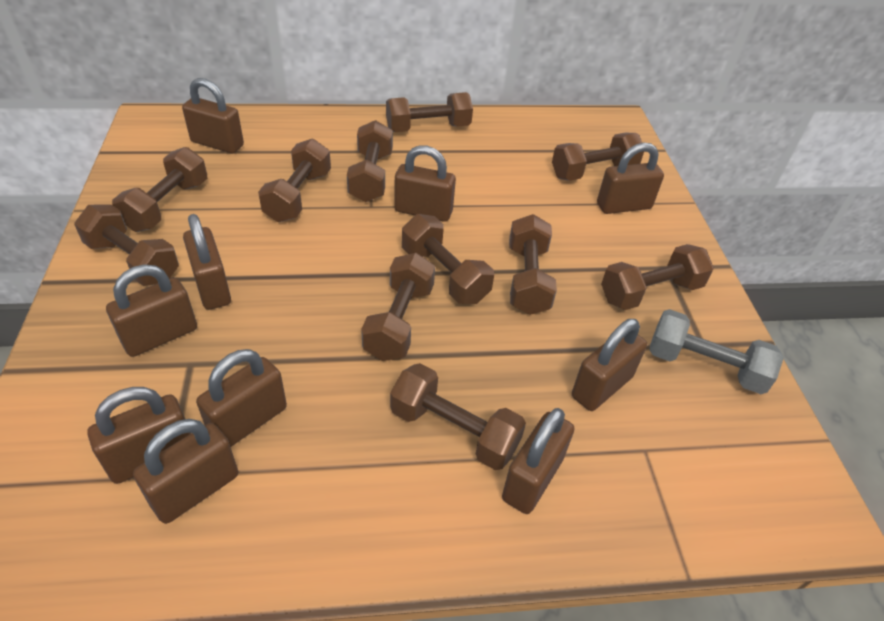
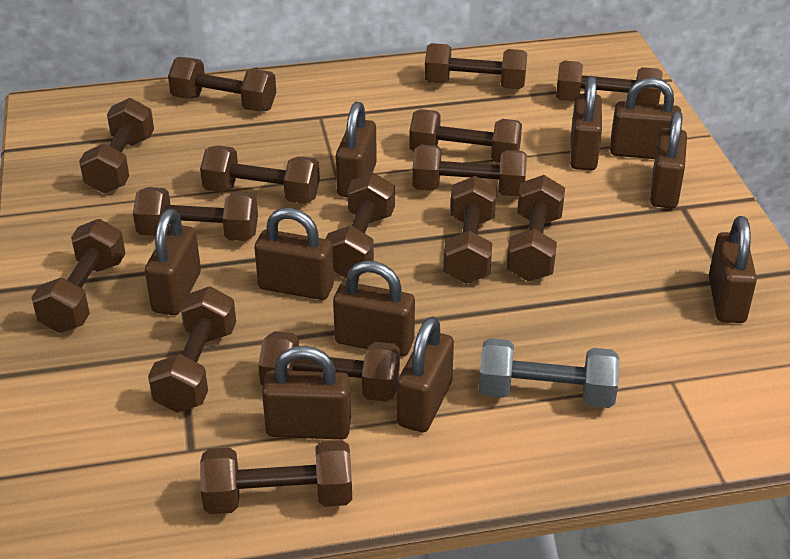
brown dumbbell: 11 -> 15

